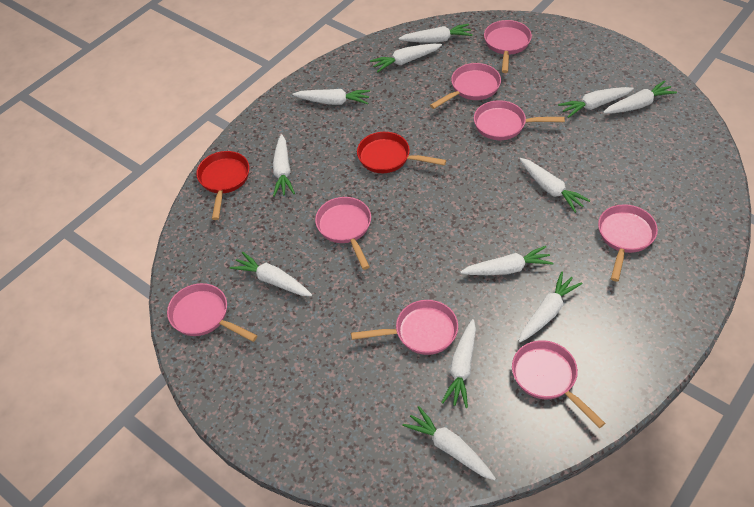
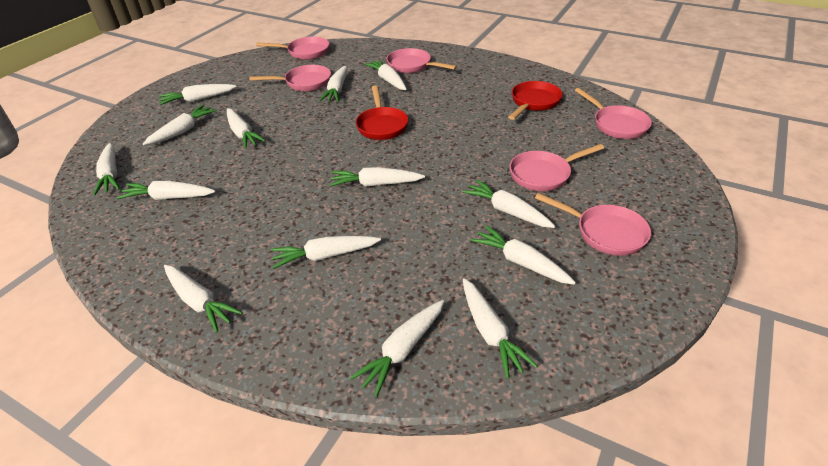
pink pan: 8 -> 6
white carrot: 12 -> 14

